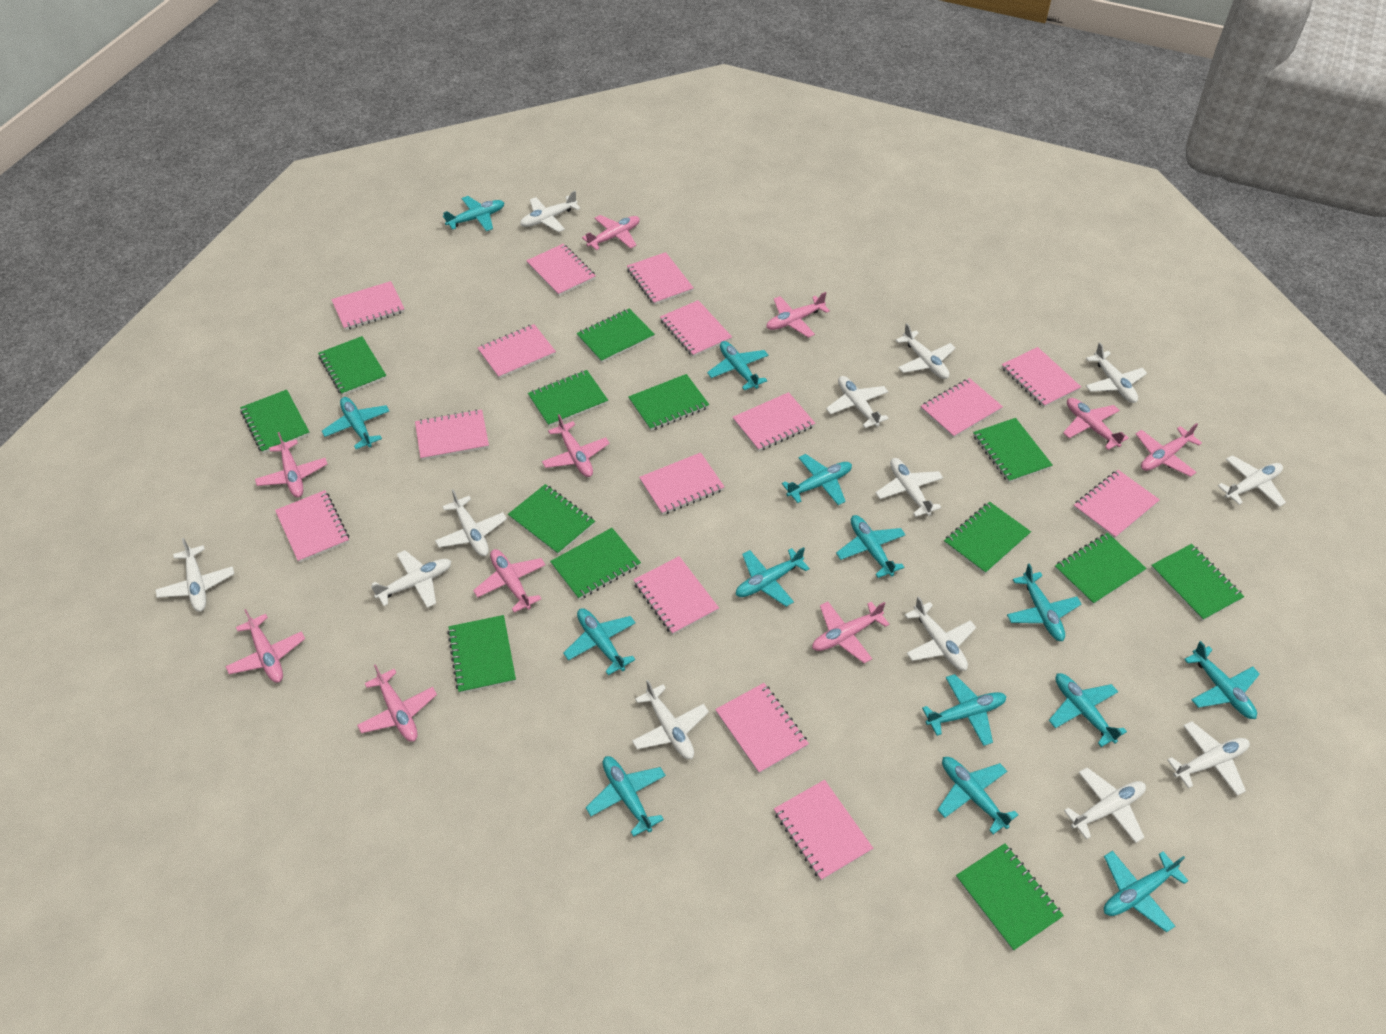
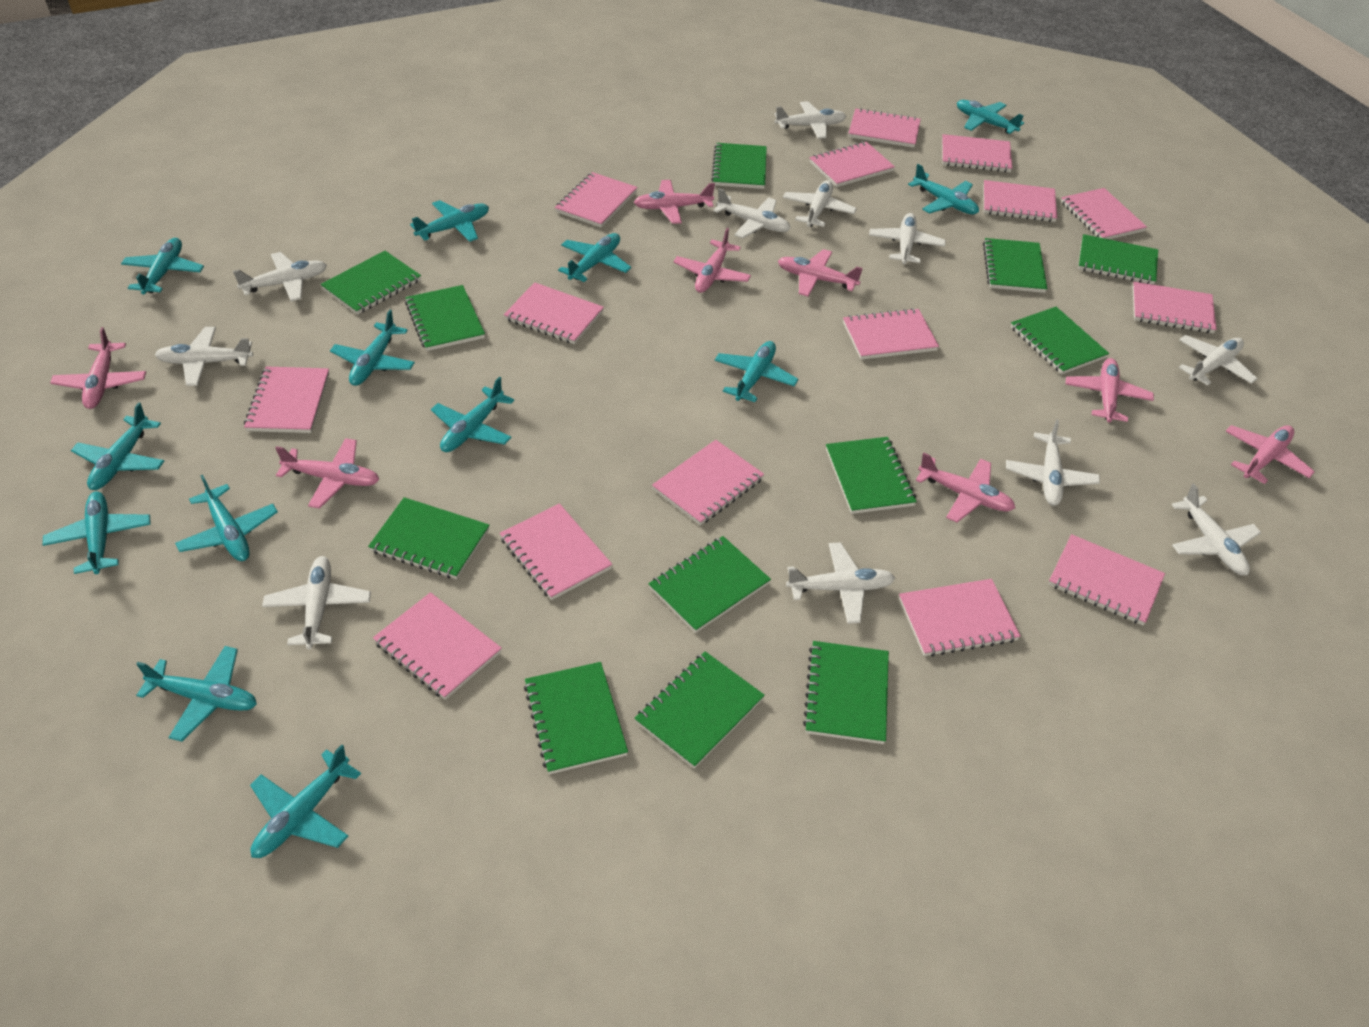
green notebook: 13 -> 12
pink plane: 10 -> 8
turquoise plane: 14 -> 13
white plane: 13 -> 11

